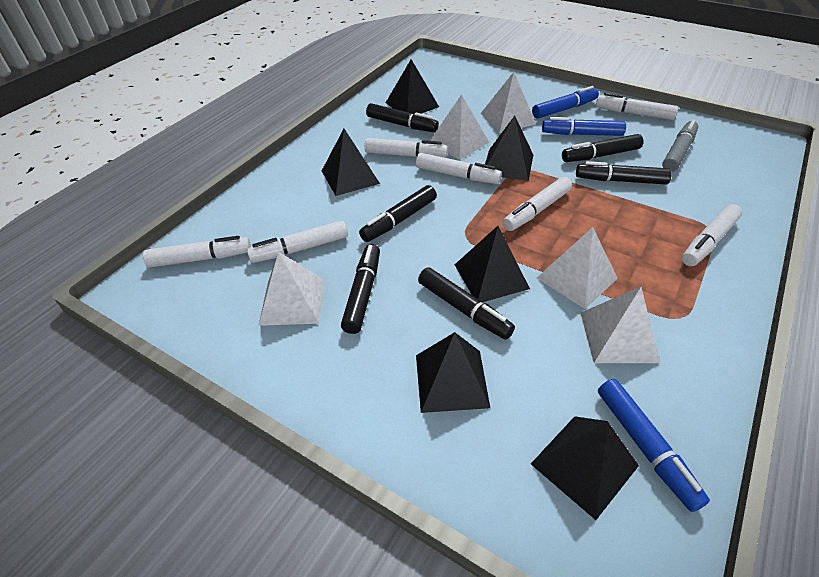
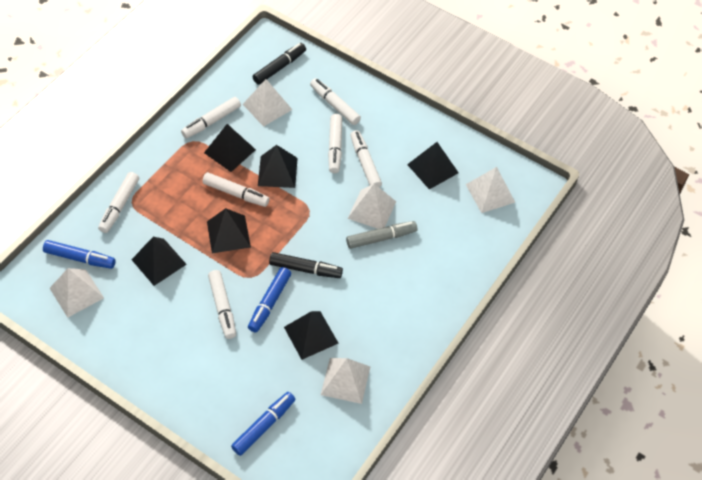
black marker: 6 -> 2

